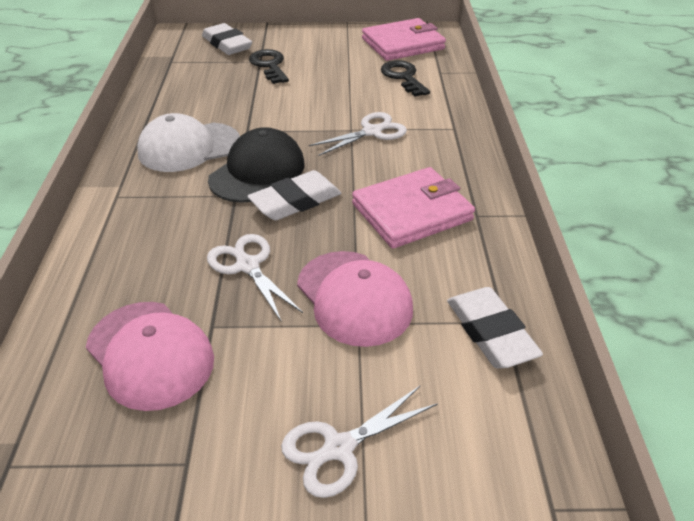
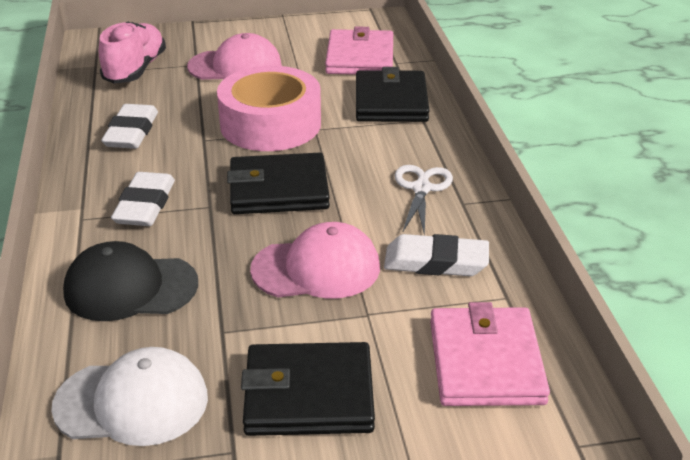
black key: 2 -> 0
black wallet: 0 -> 3
pink shoe: 0 -> 1
pink tape: 0 -> 1
white scissors: 3 -> 1

